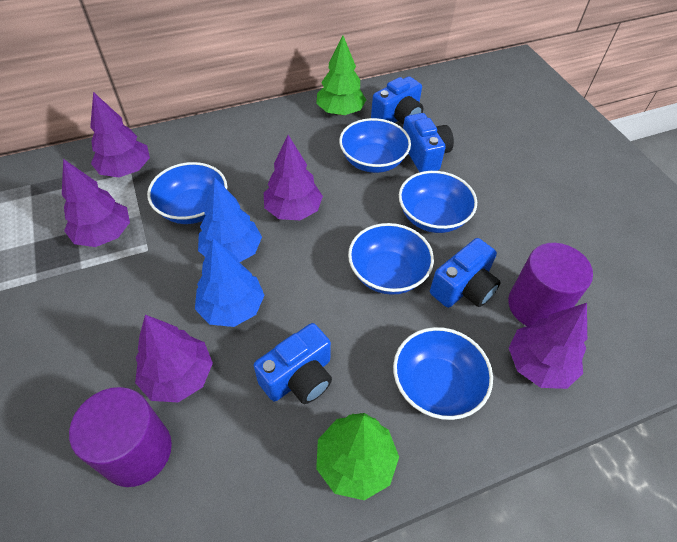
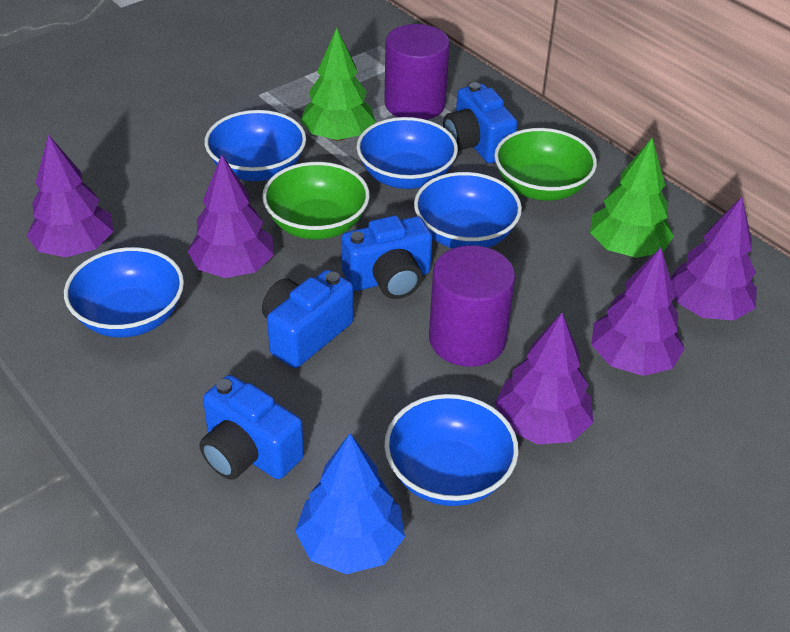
blue tree: 2 -> 1
green bowl: 0 -> 2

